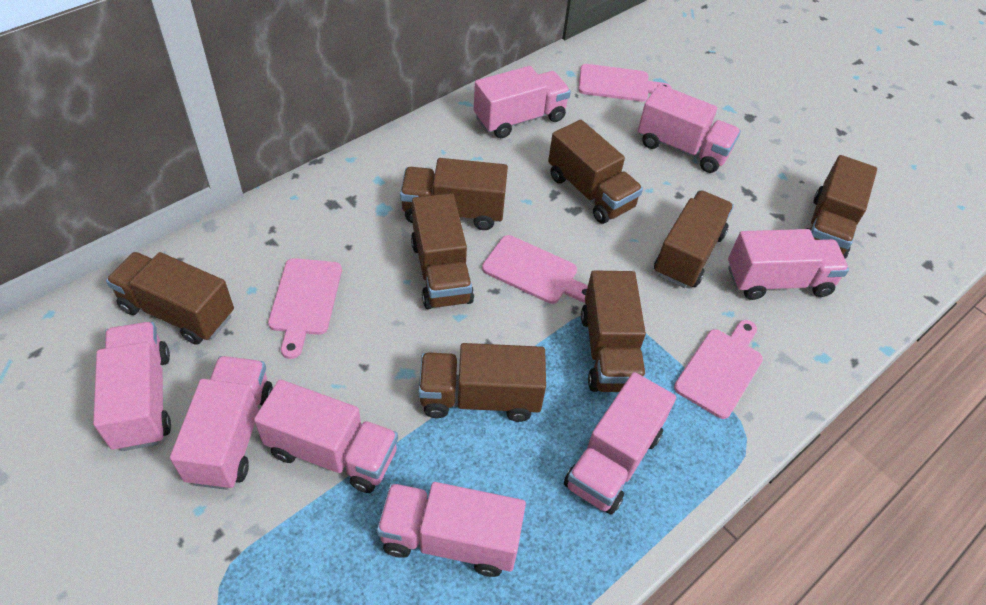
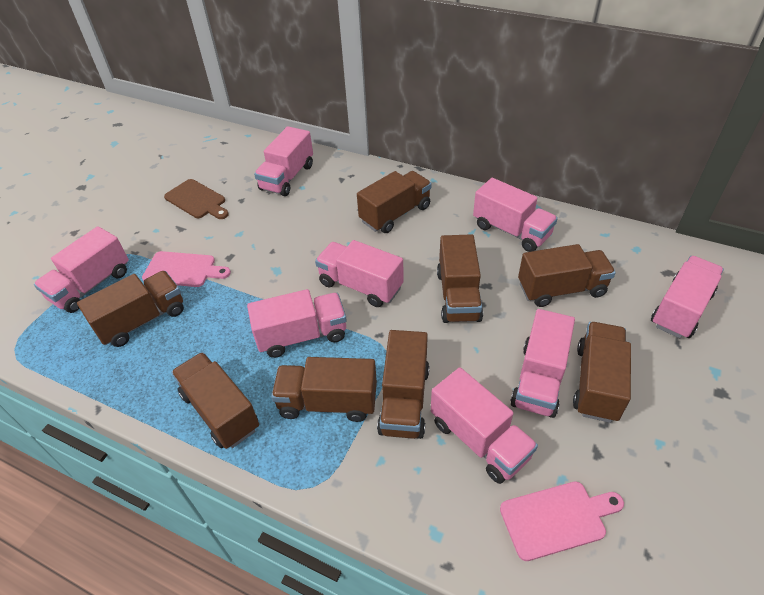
brown cutting board: 0 -> 1
pink cutting board: 4 -> 2

